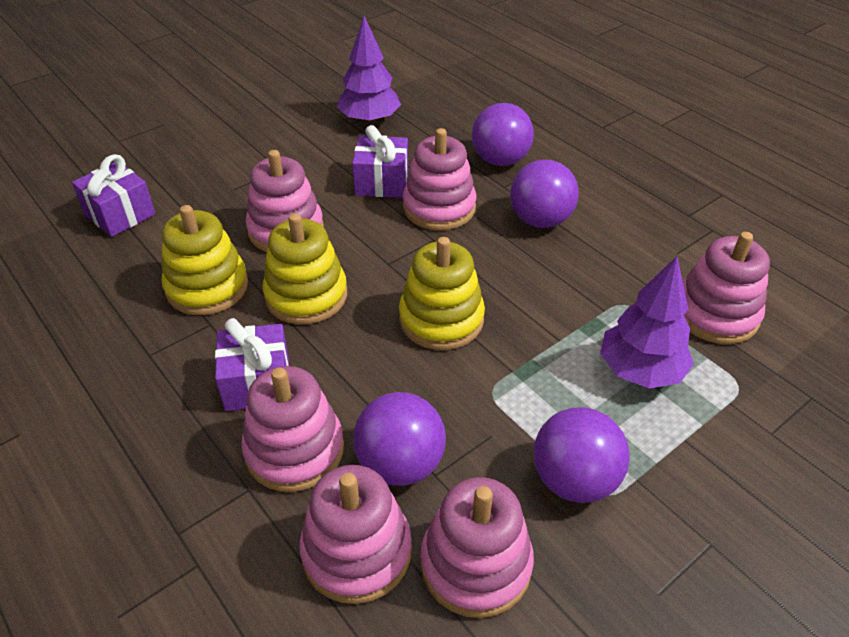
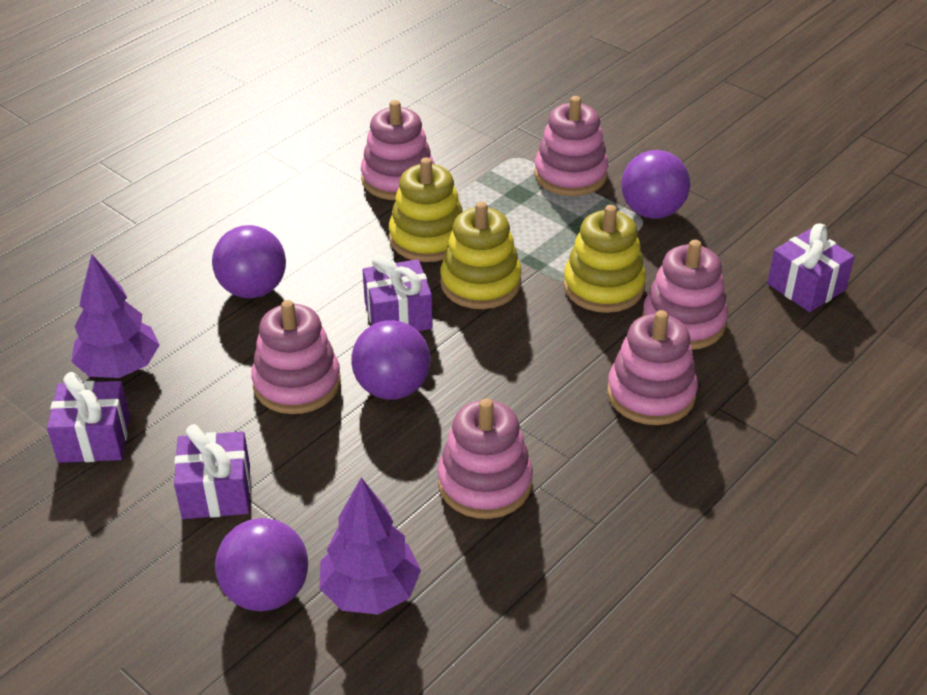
purple gift: 3 -> 4

